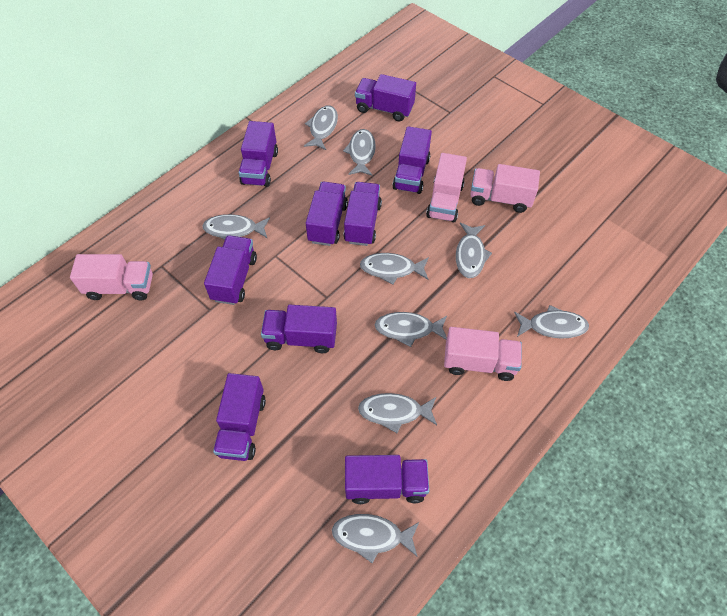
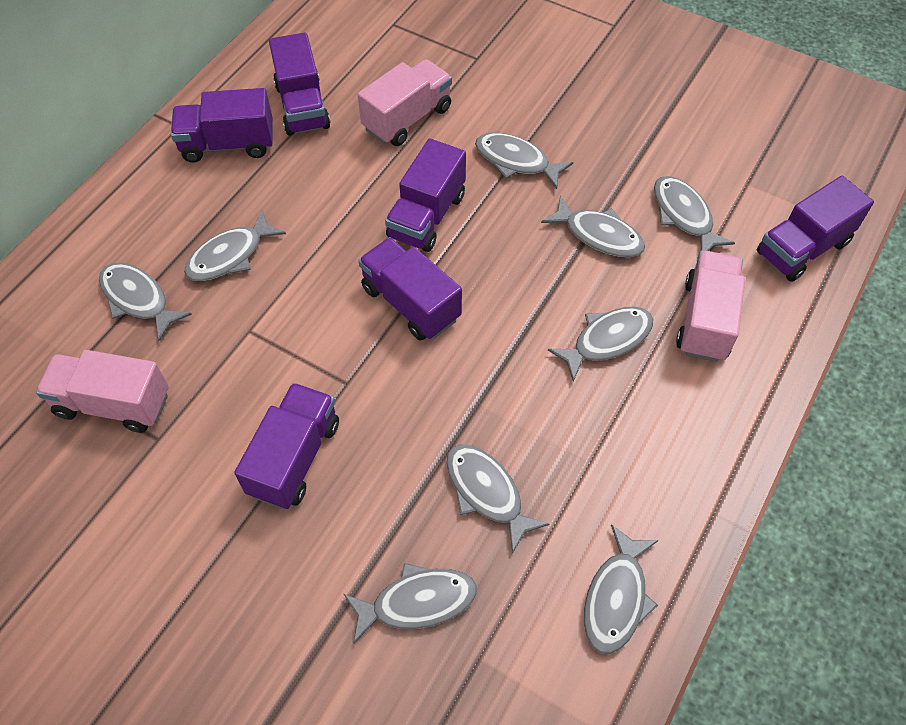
pink truck: 4 -> 3
purple truck: 9 -> 6

